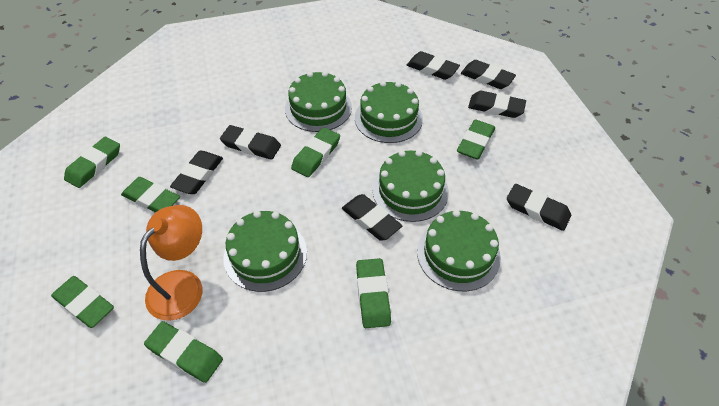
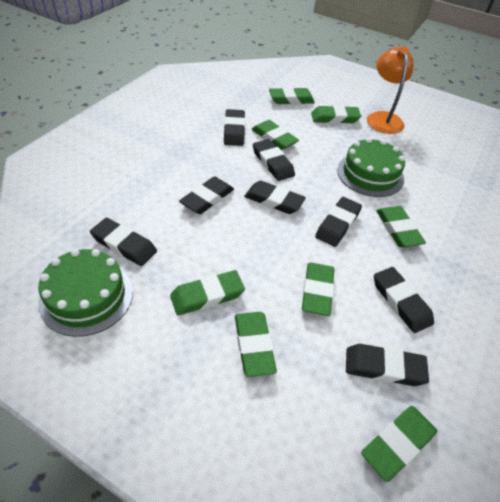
black eraser: 7 -> 8
green cake: 5 -> 2
green eraser: 7 -> 8

